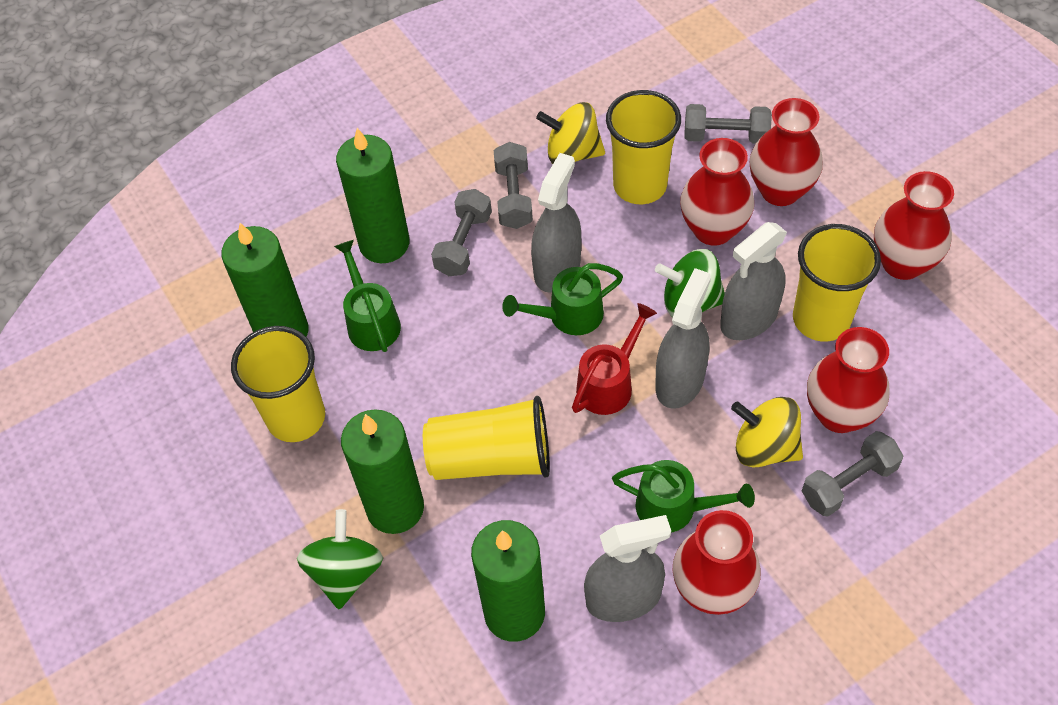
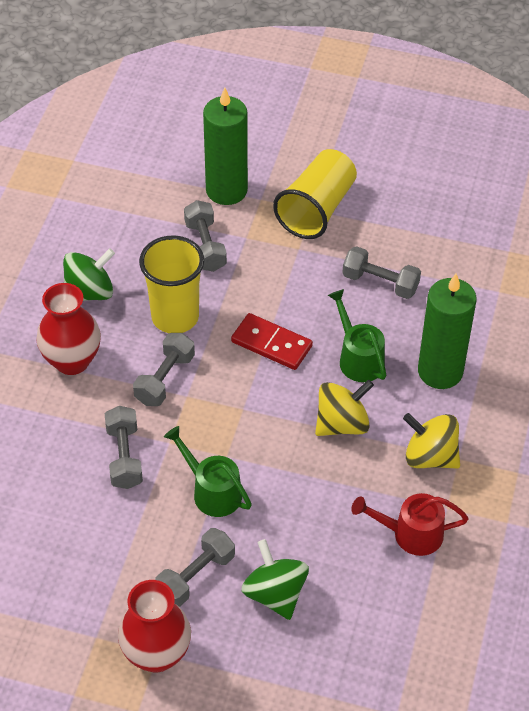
green candle: 4 -> 2
green watering can: 3 -> 2
grey dumbbell: 4 -> 5
grey spray bottle: 4 -> 0
red domino: 0 -> 1
red vase: 5 -> 2
yellow cup: 4 -> 2

